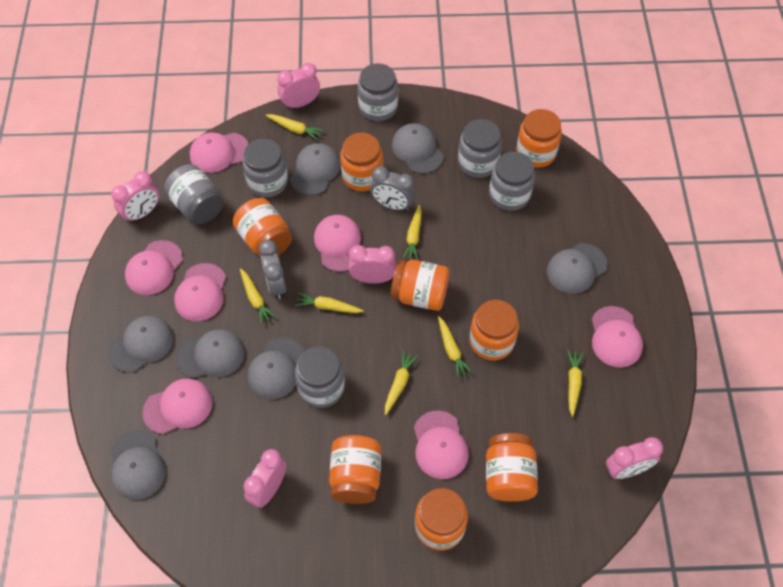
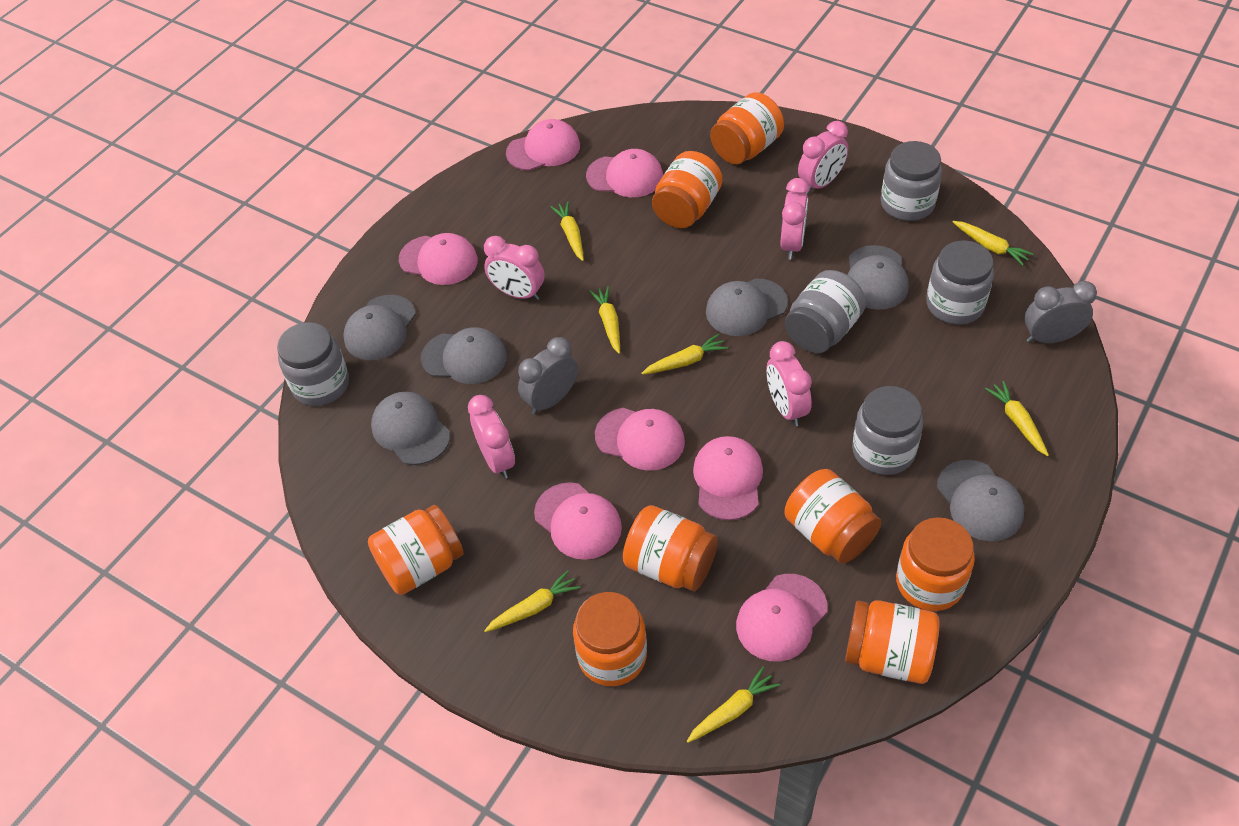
grey cap: 7 -> 6
grey jar: 6 -> 5

